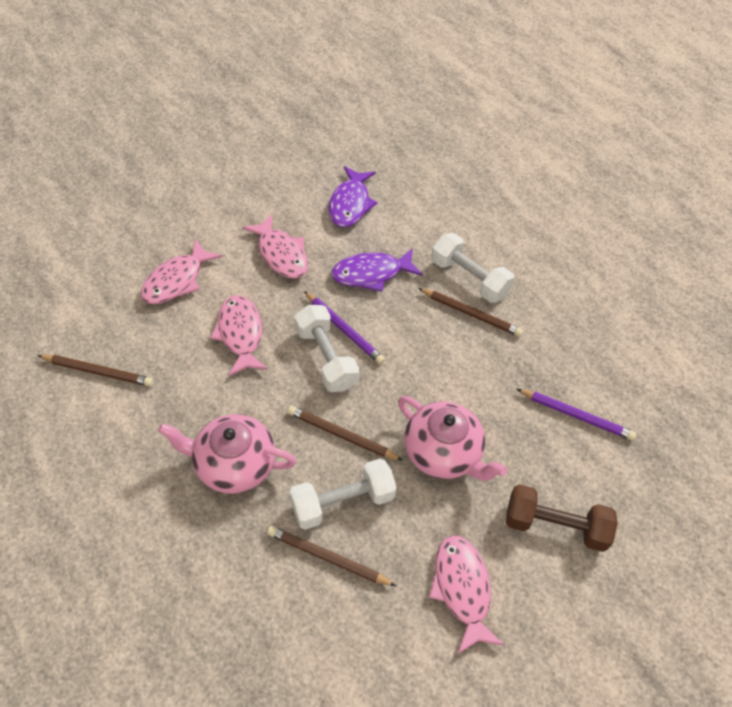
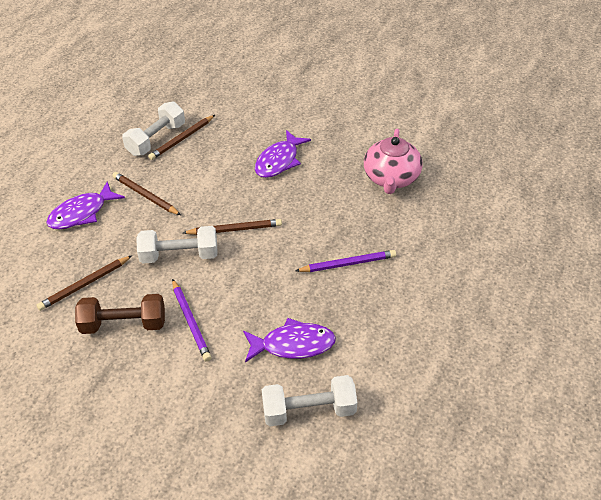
pink fish: 4 -> 0
pink teapot: 2 -> 1
purple fish: 2 -> 3

